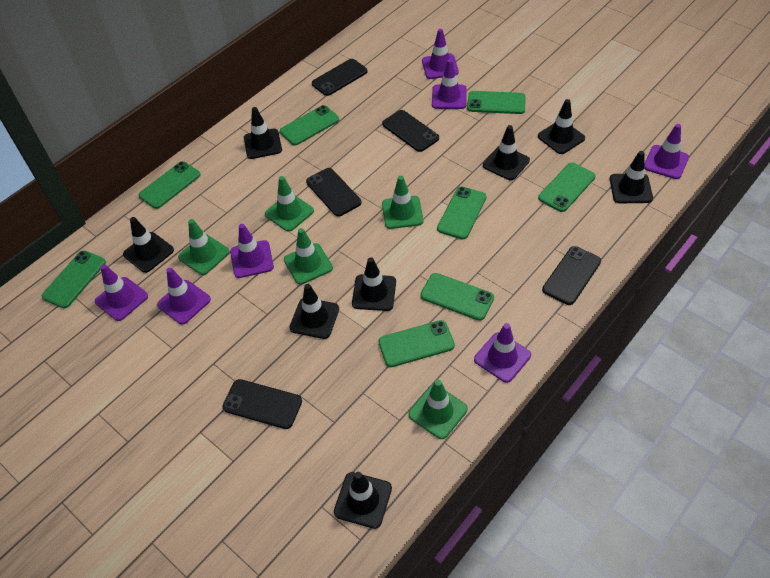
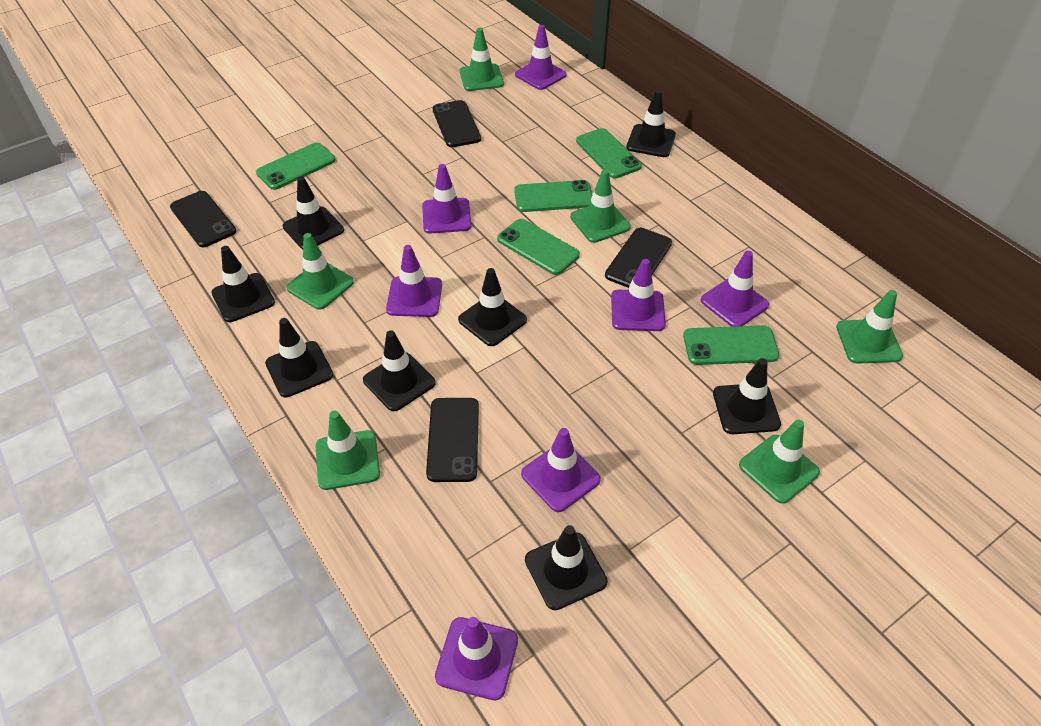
black phone: 5 -> 4
green phone: 8 -> 5
green traffic cone: 5 -> 6

